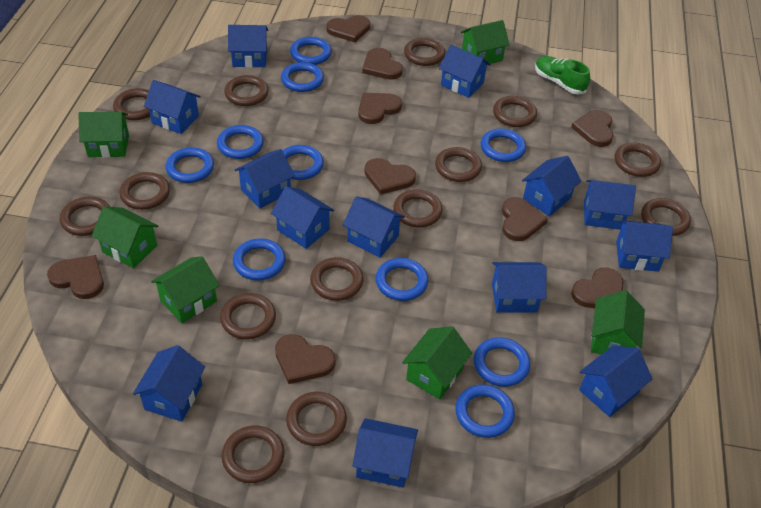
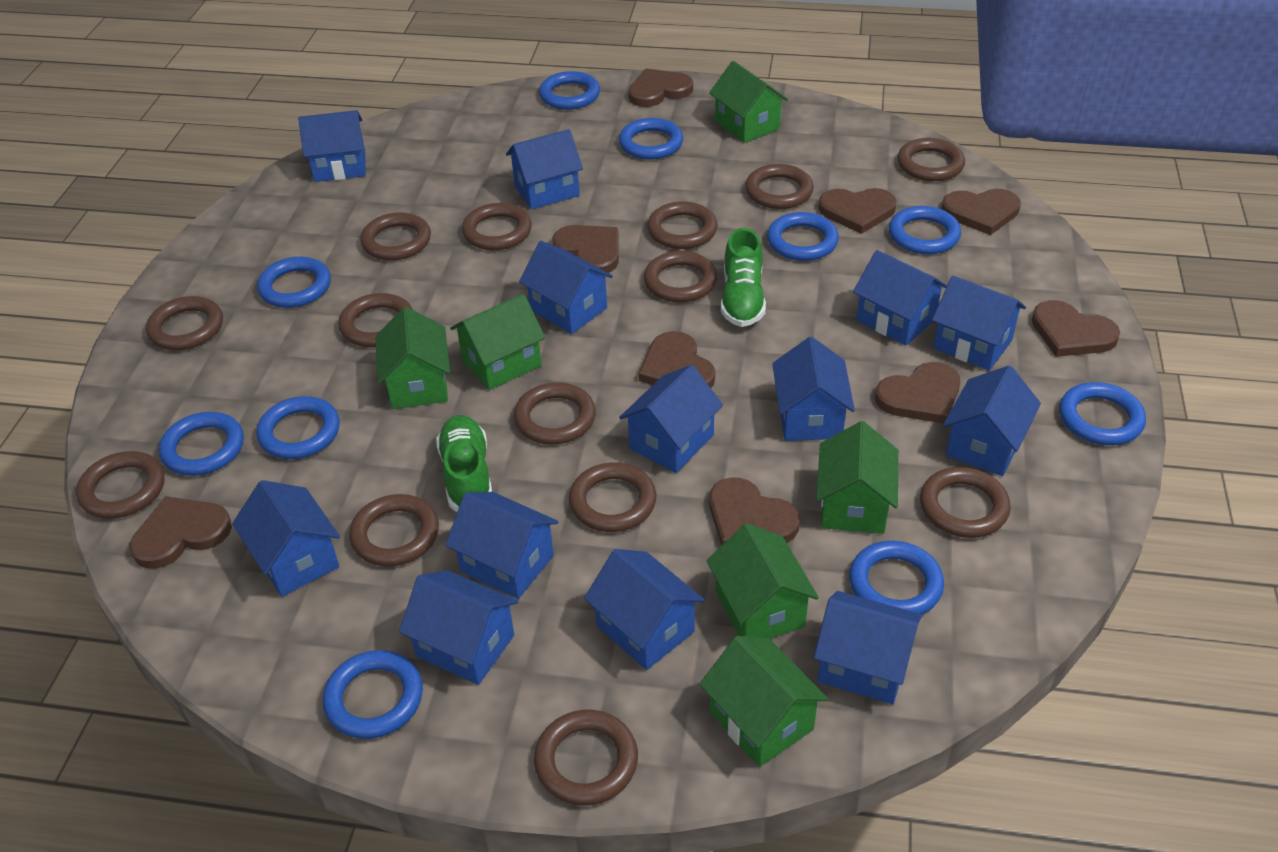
green shoe: 1 -> 2

